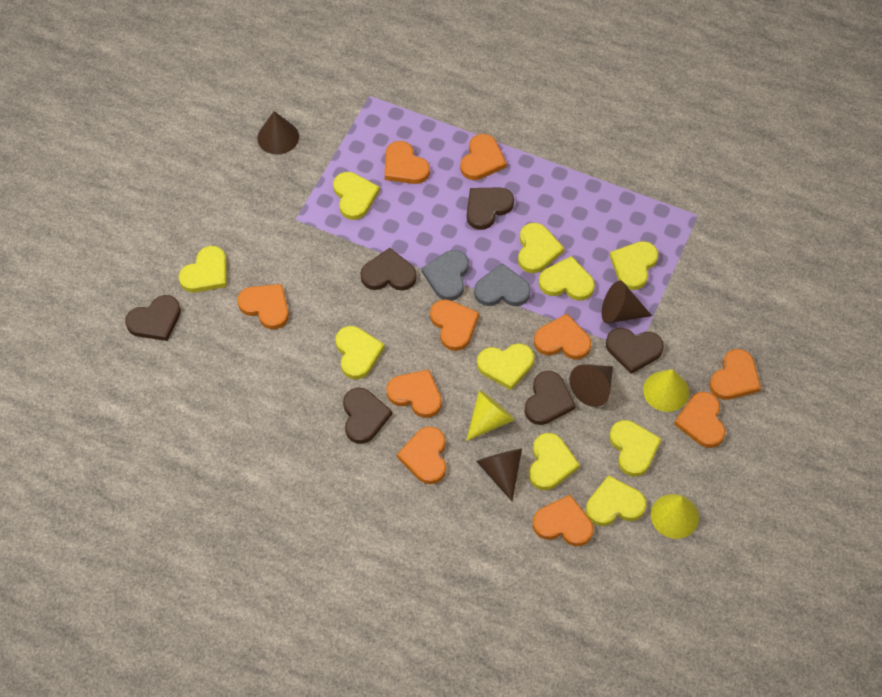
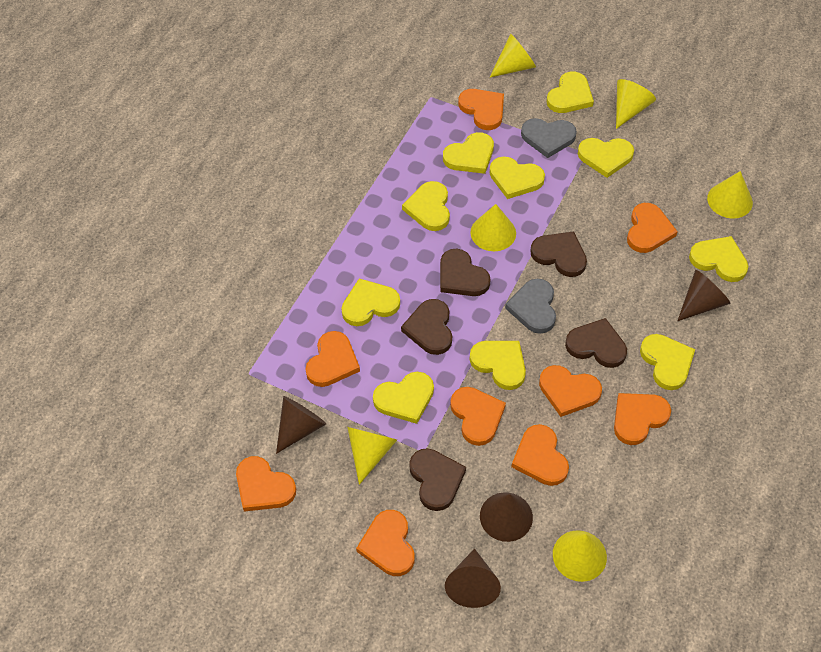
brown heart: 6 -> 5
orange heart: 10 -> 9
yellow cone: 3 -> 6

